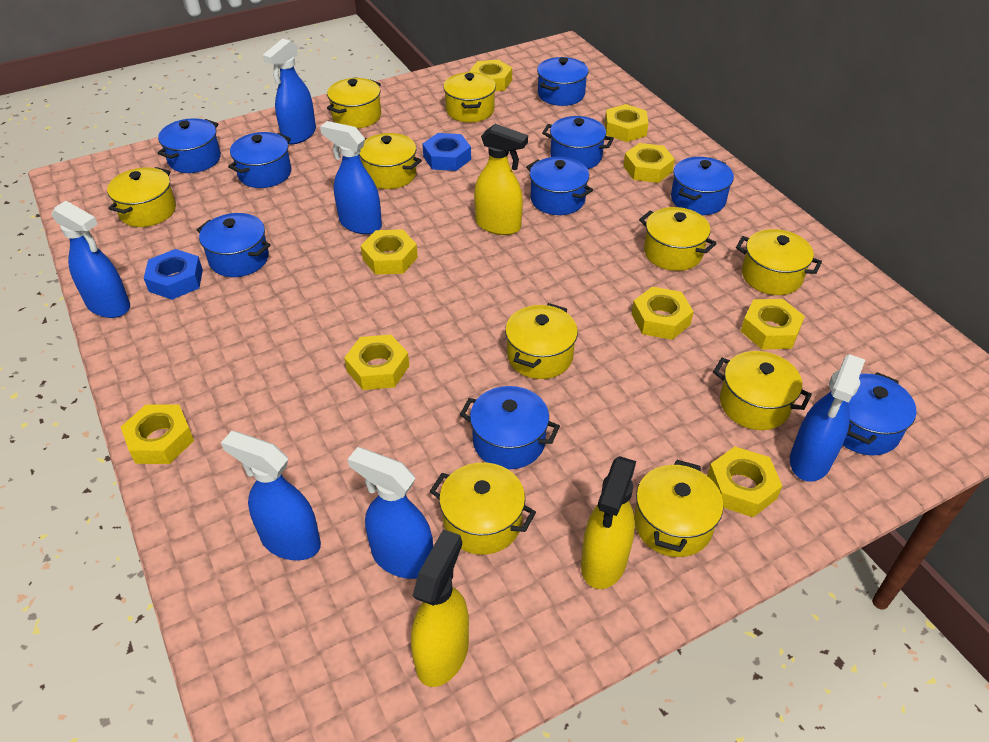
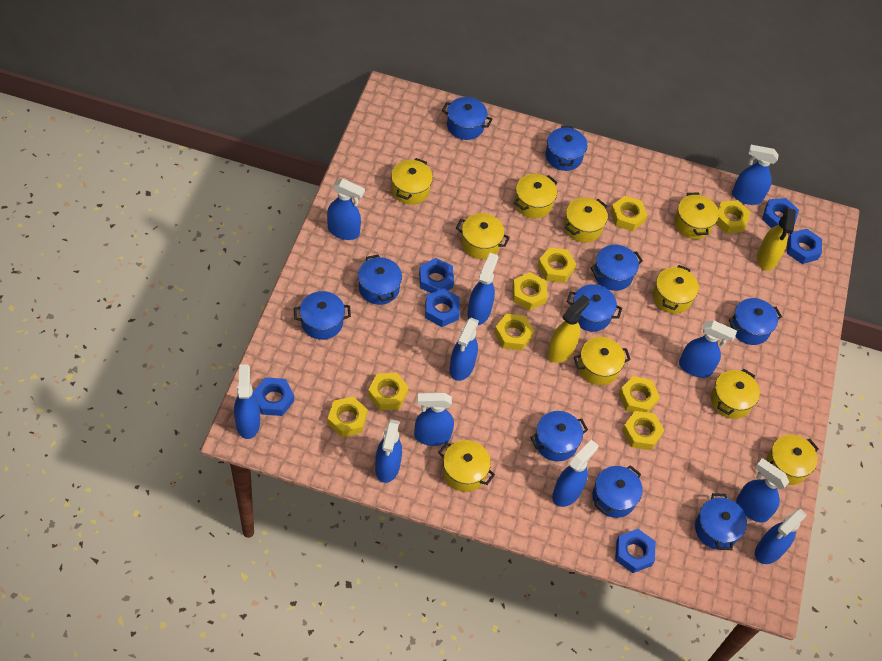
blue nut: 2 -> 6
blue pot: 9 -> 10
blue spray bottle: 6 -> 11
yellow spray bottle: 3 -> 2

